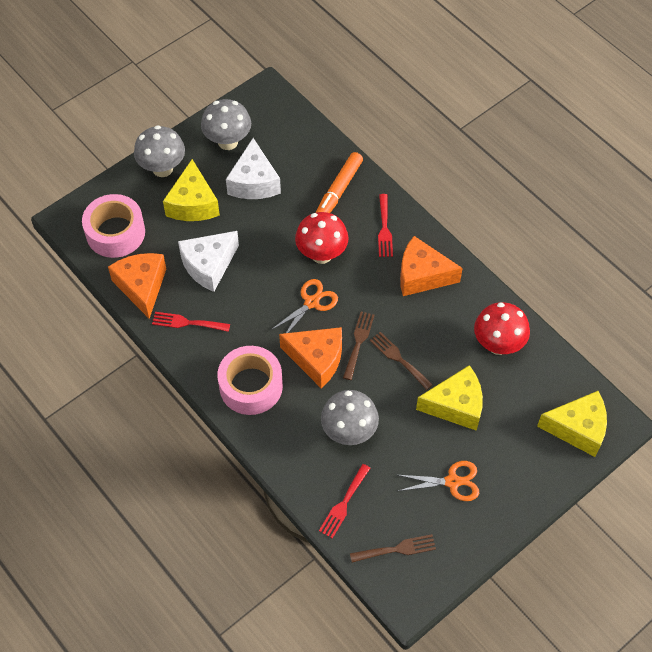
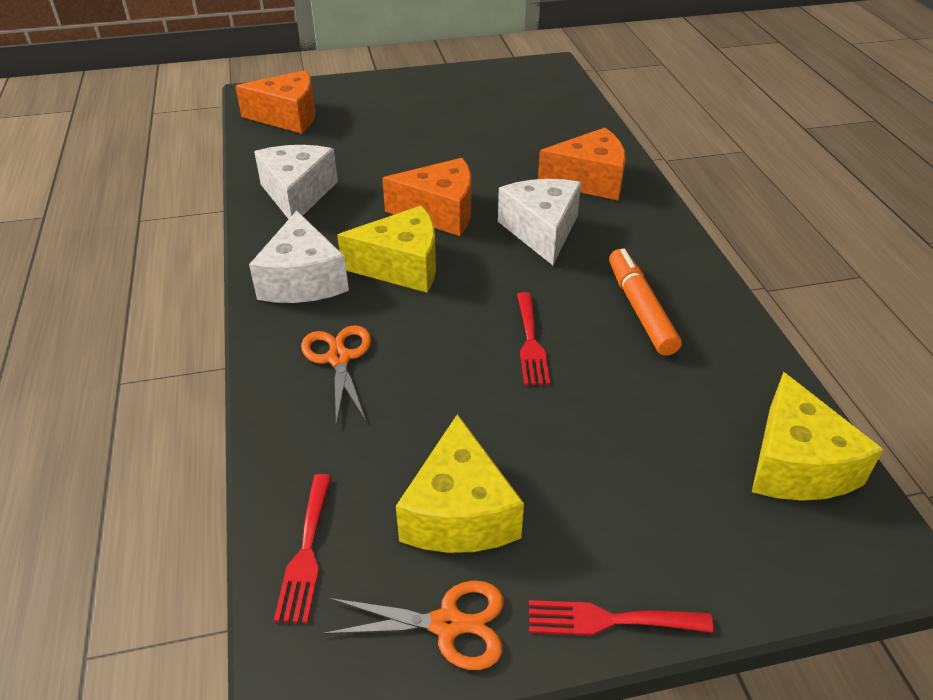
brown fork: 3 -> 0
grey mushroom: 3 -> 0
pink tape: 2 -> 0
red mushroom: 2 -> 0
white cheese: 2 -> 3

